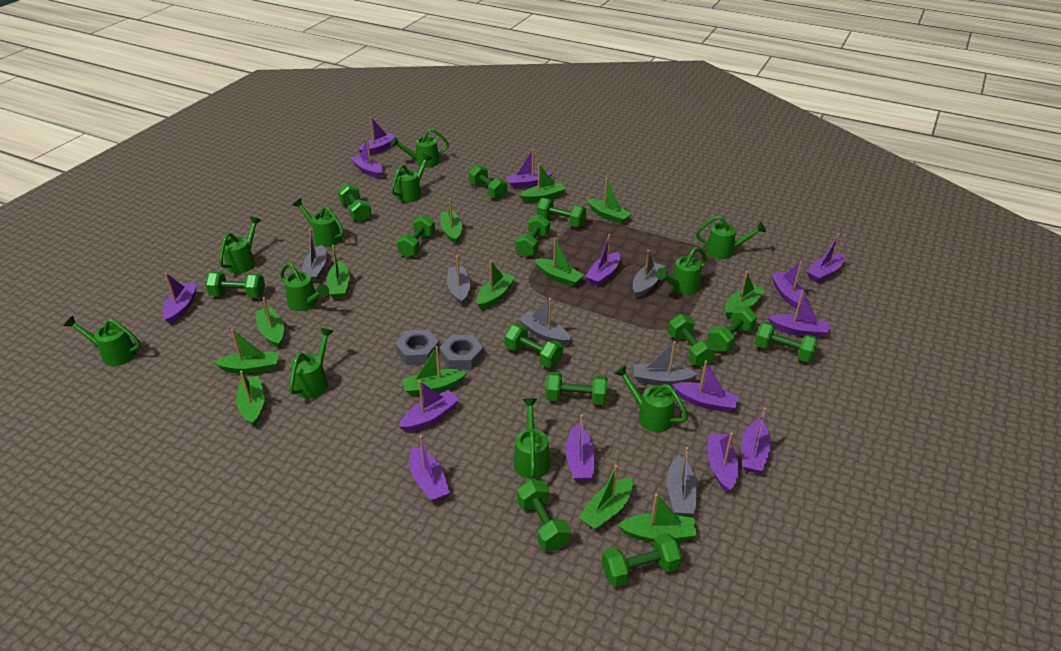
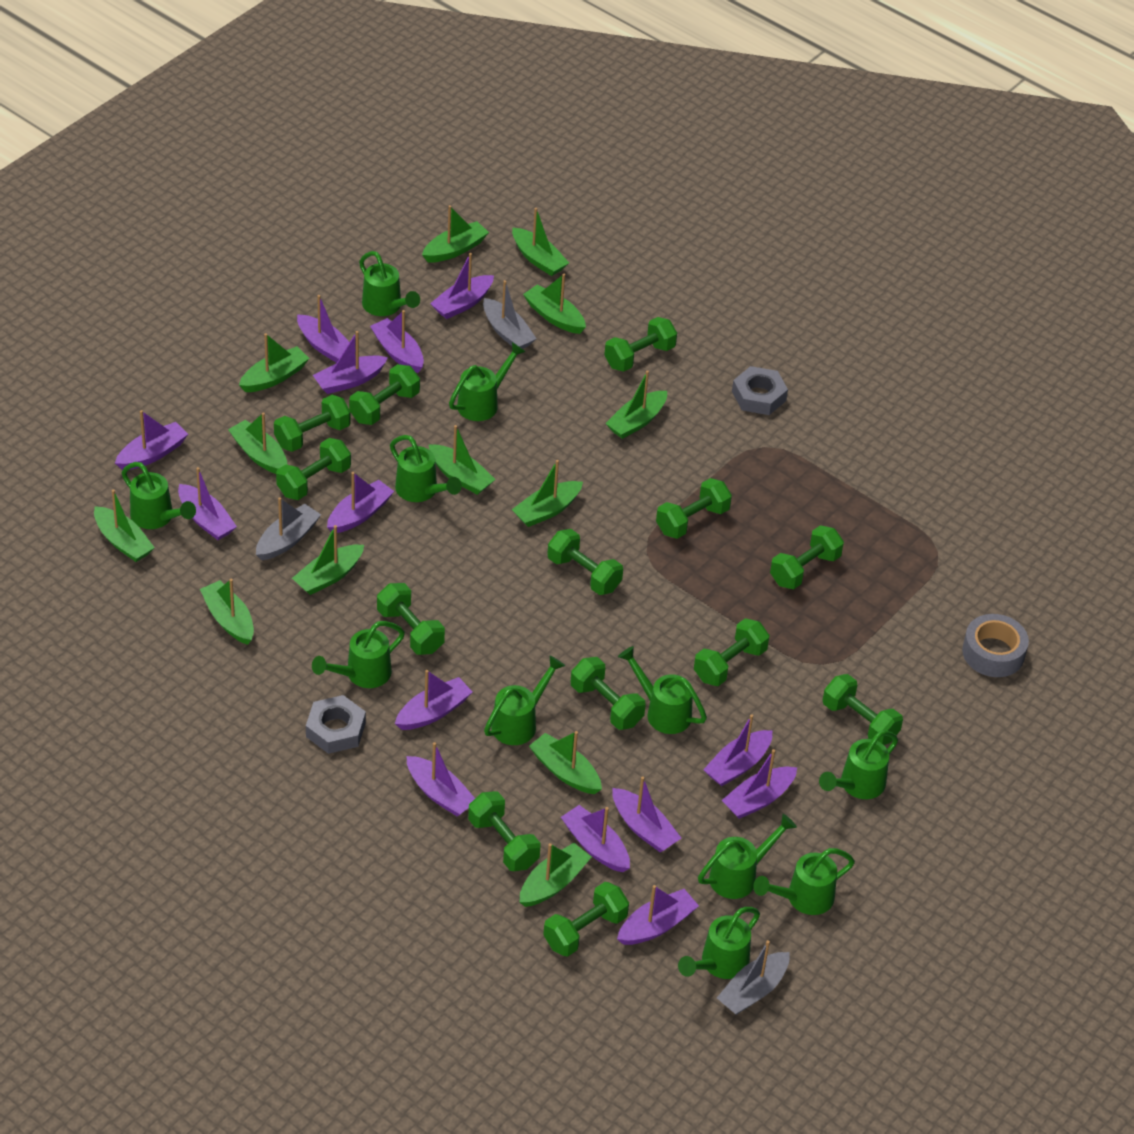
grey boat: 6 -> 3
grey tape: 0 -> 1

